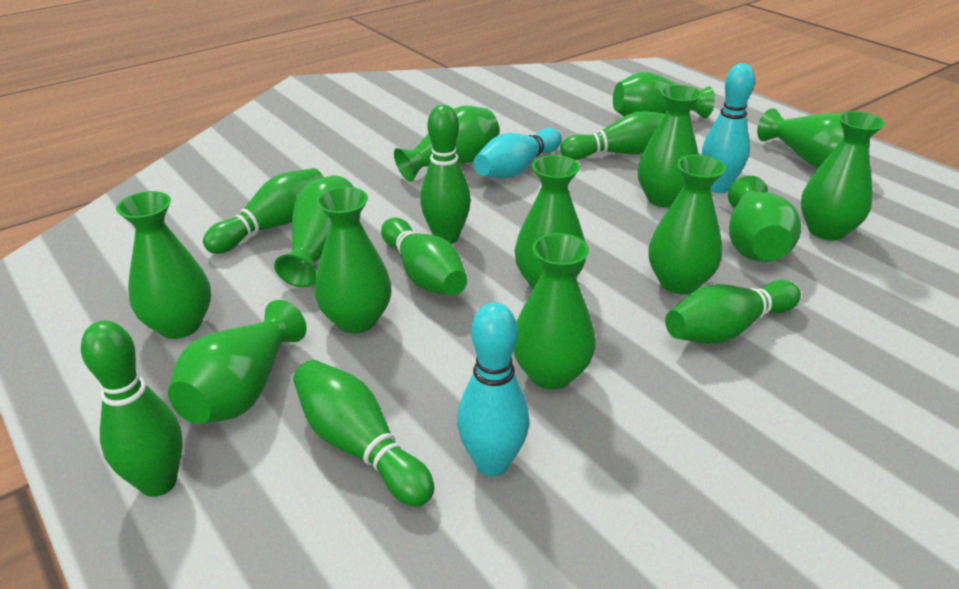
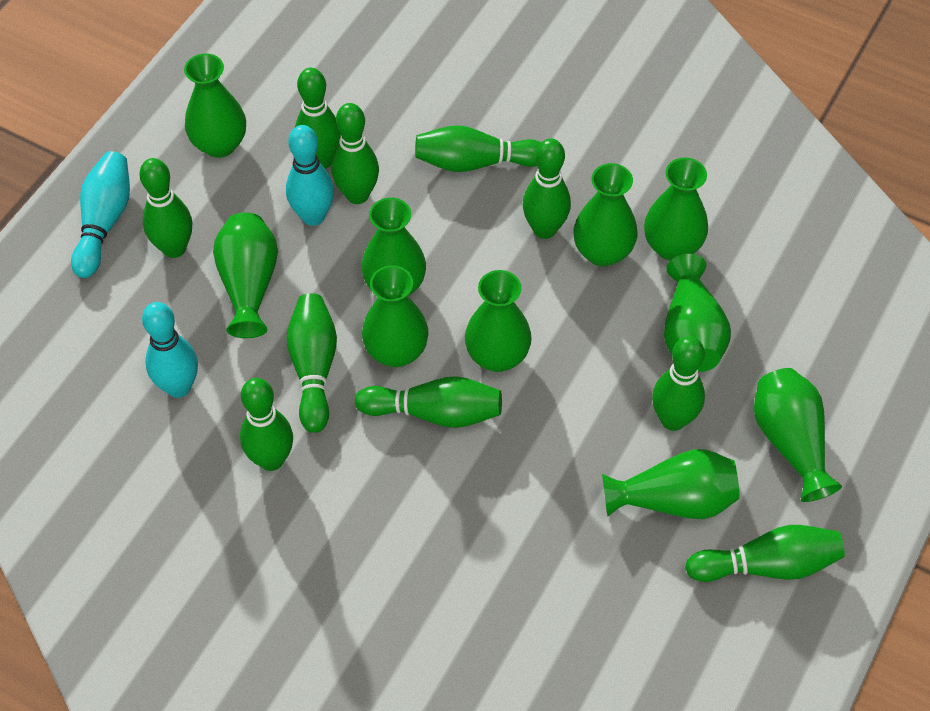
green bowling pin: 7 -> 10
green vase: 13 -> 10

